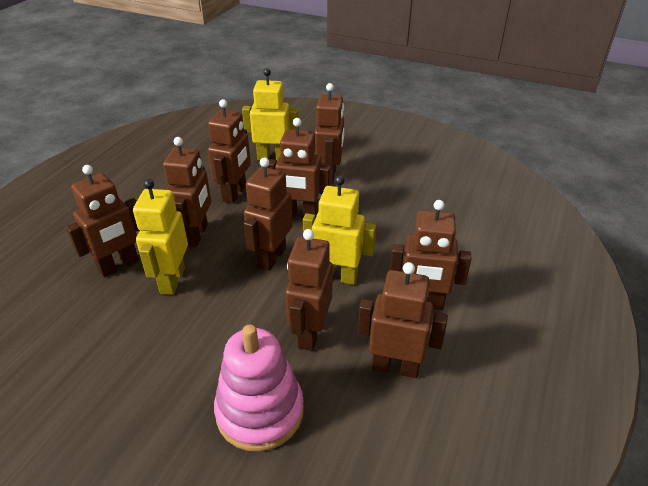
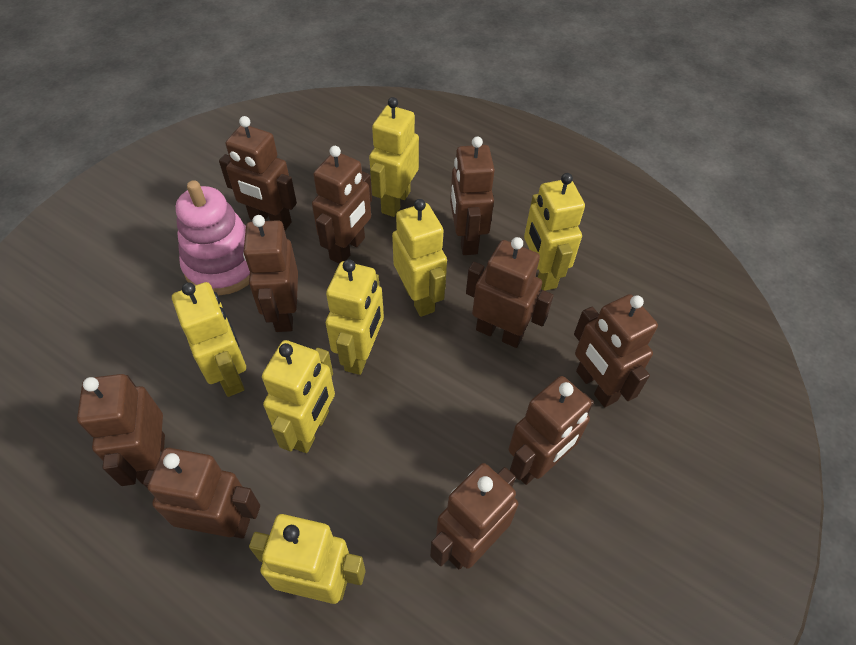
brown robot: 9 -> 10
yellow robot: 3 -> 7

